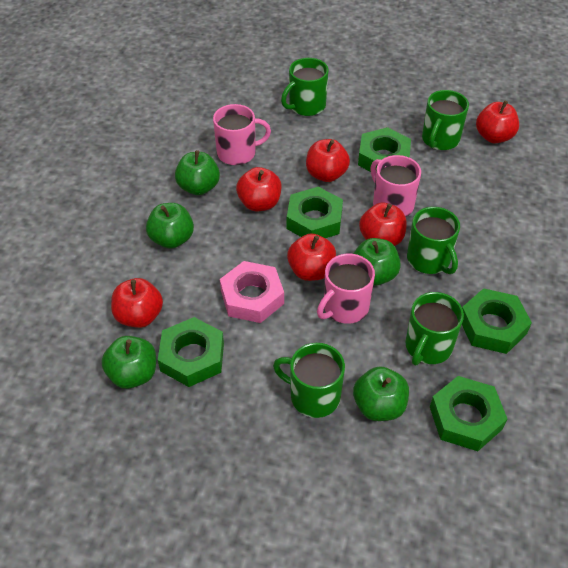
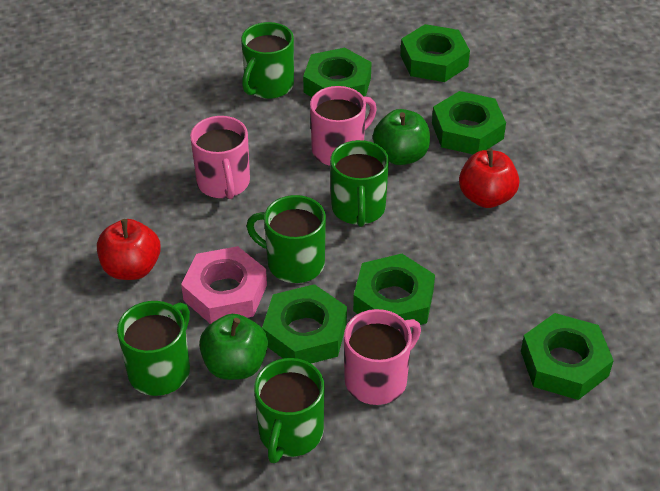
green apple: 5 -> 2
green nut: 5 -> 6
red apple: 6 -> 2

